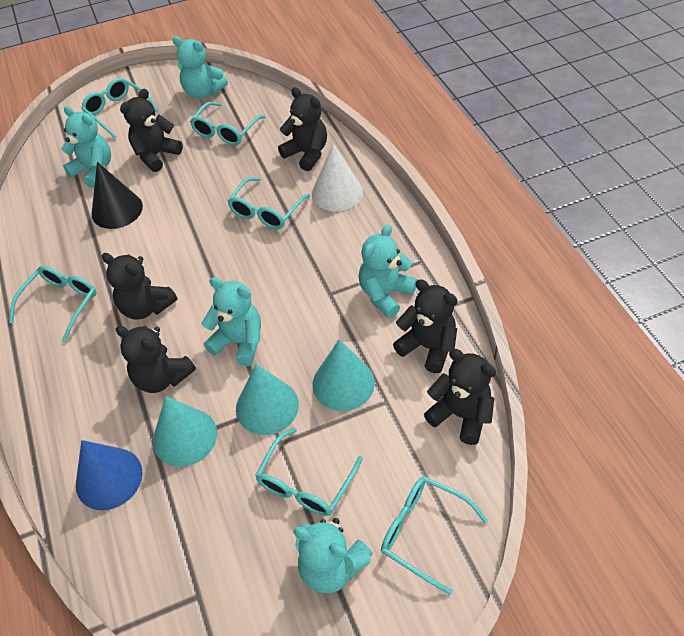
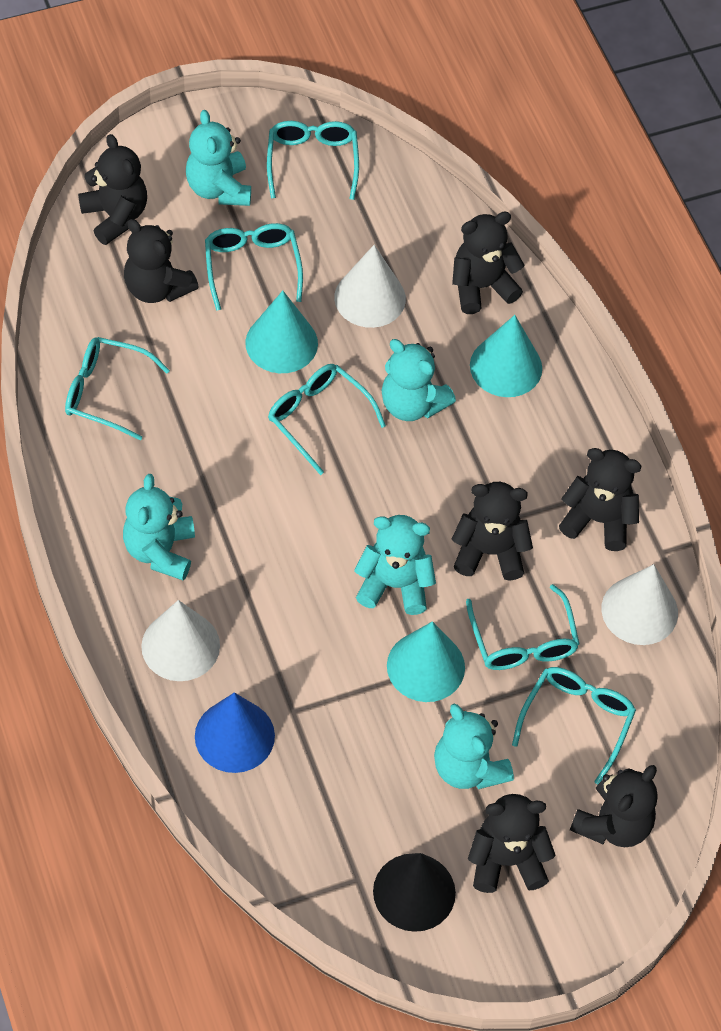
black teddy bear: 6 -> 7
white cone: 1 -> 3

